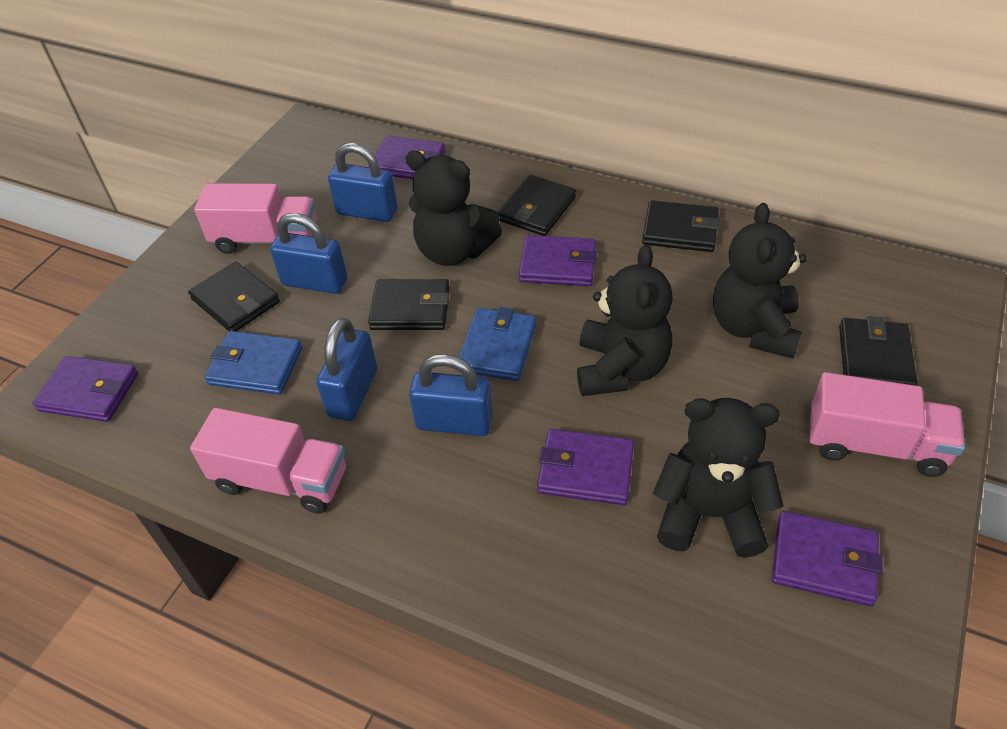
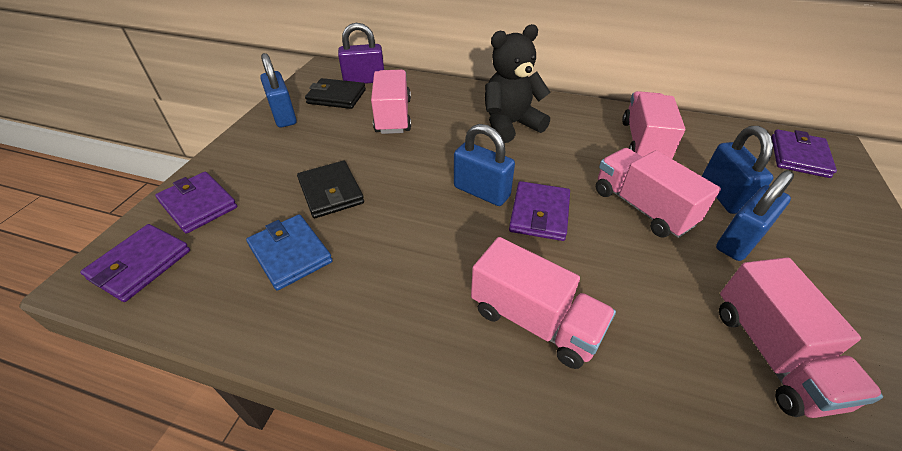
black teddy bear: 4 -> 1
black wallet: 5 -> 2
blue wallet: 2 -> 1
pink truck: 3 -> 5
purple padlock: 0 -> 1
purple wallet: 5 -> 4

